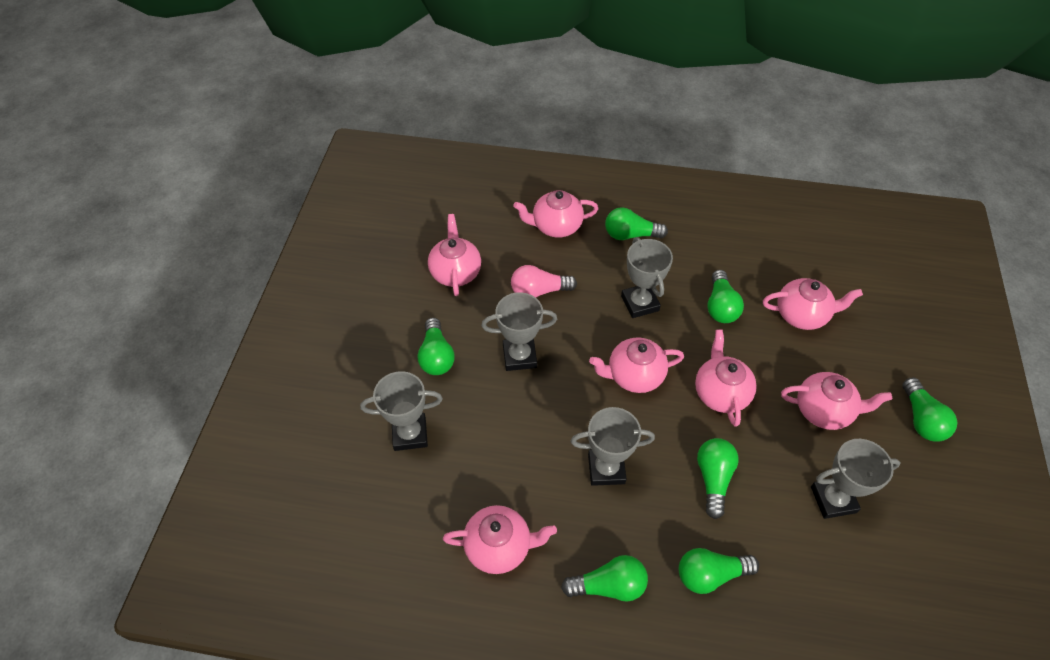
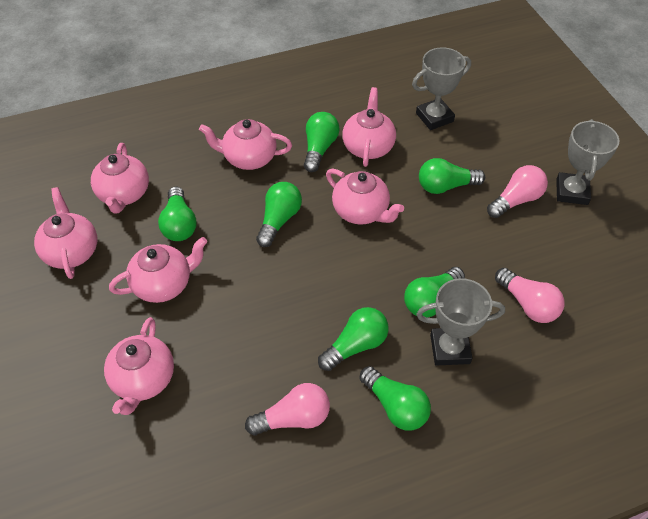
grey trophy: 5 -> 3
pink light bulb: 1 -> 3

